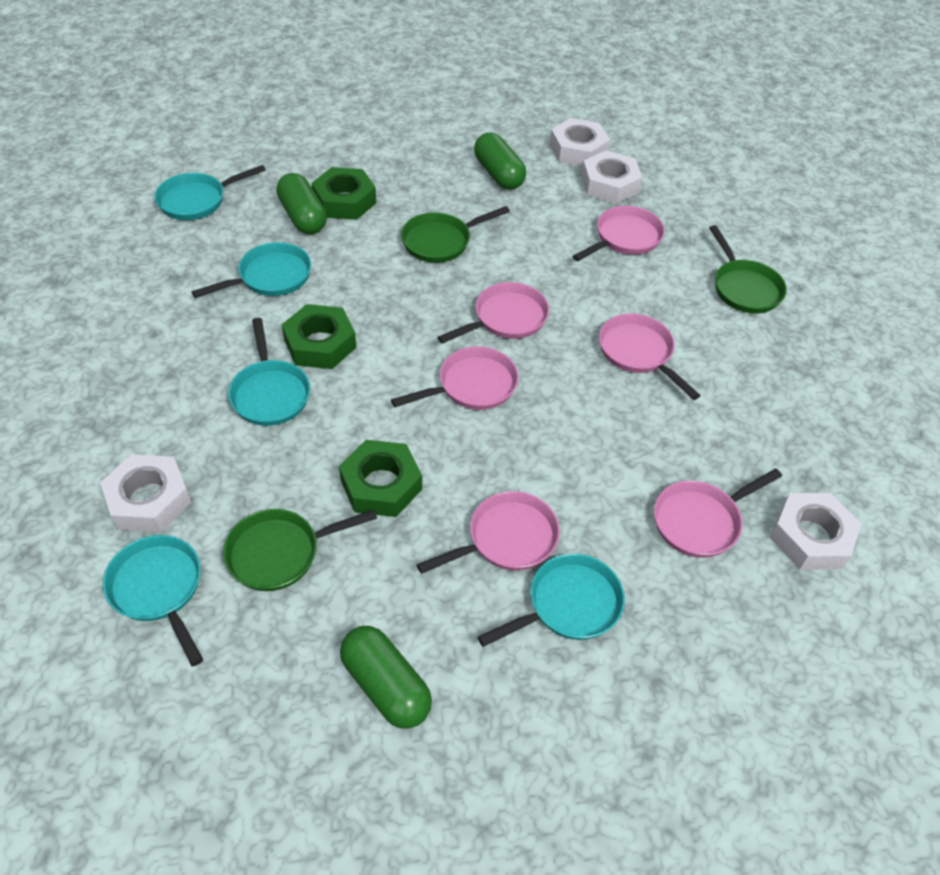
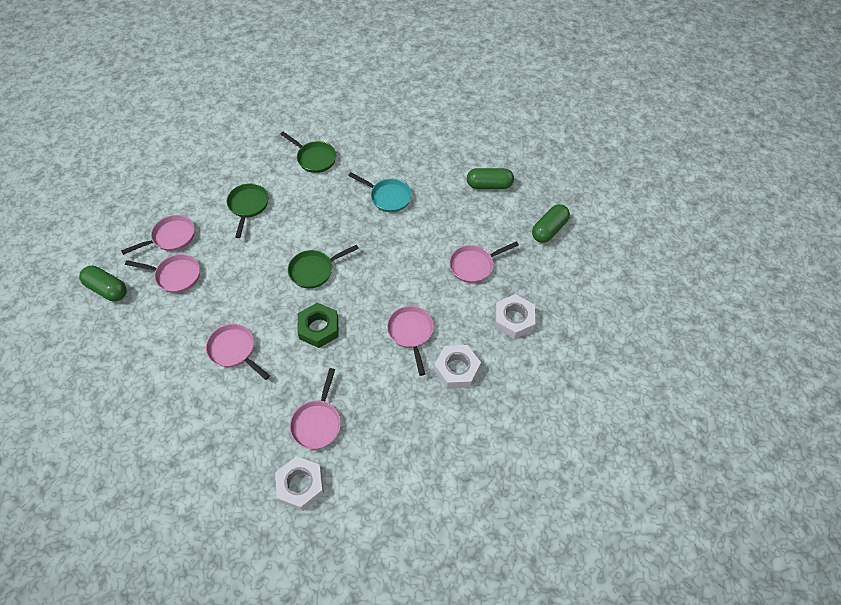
green nut: 3 -> 1
turquoise pan: 5 -> 1
white nut: 4 -> 3

